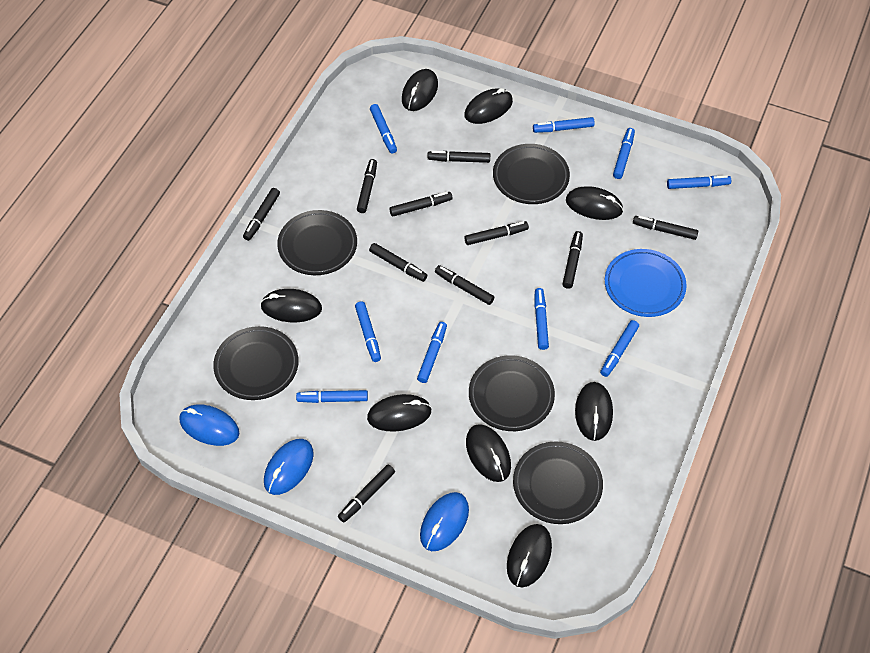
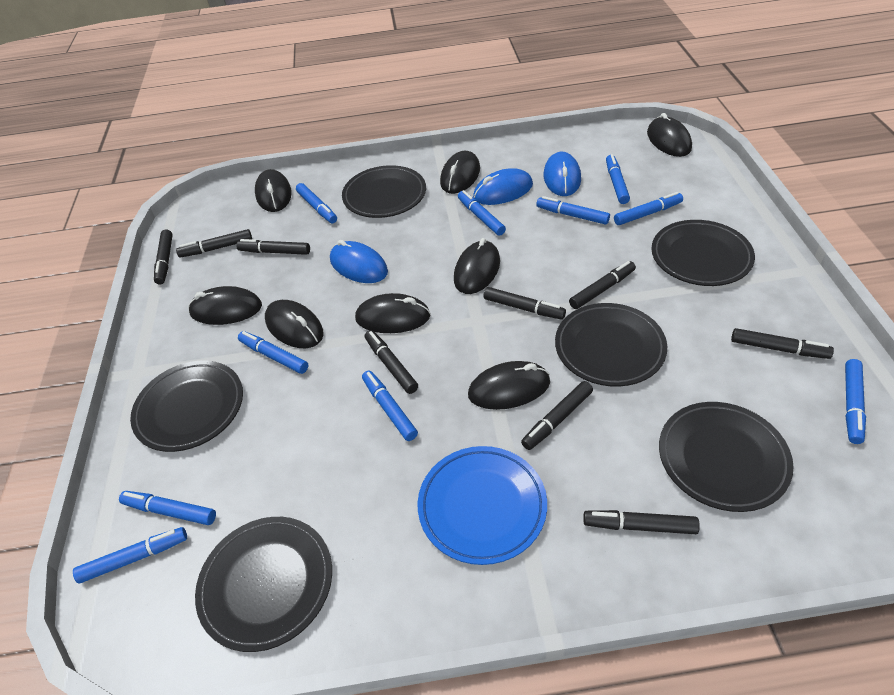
black marker: 10 -> 9
black plate: 5 -> 6
blue marker: 9 -> 10

